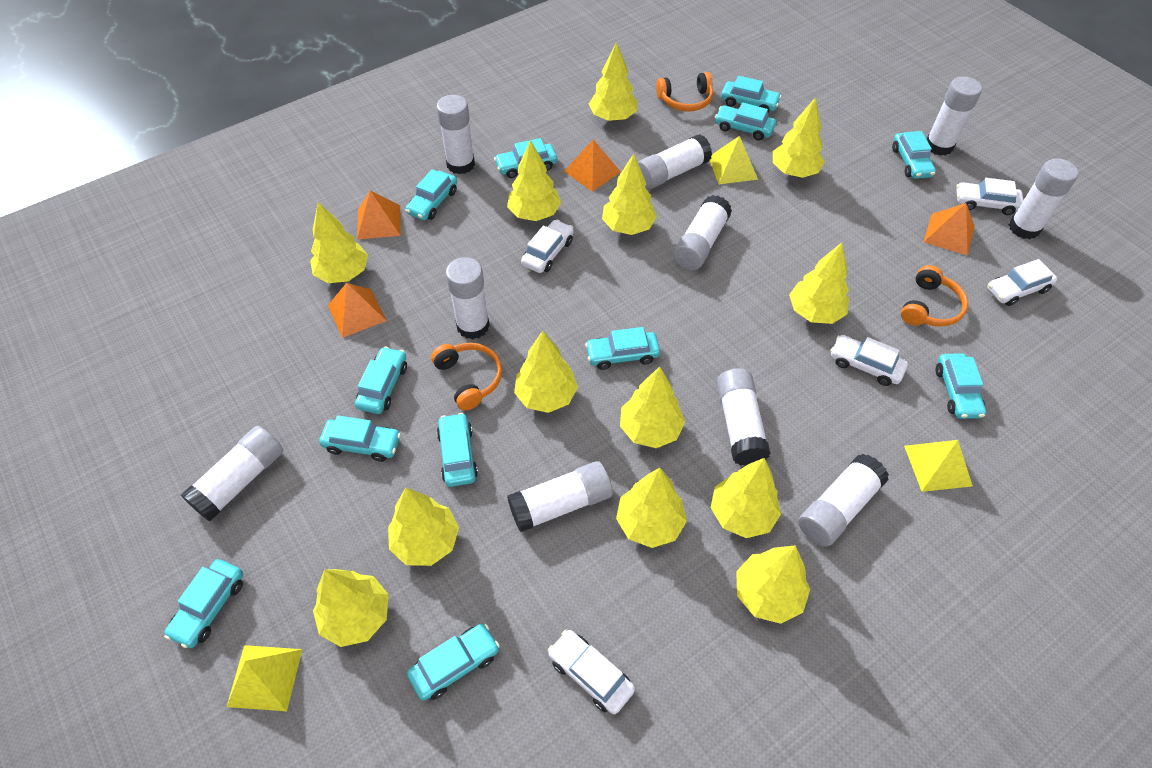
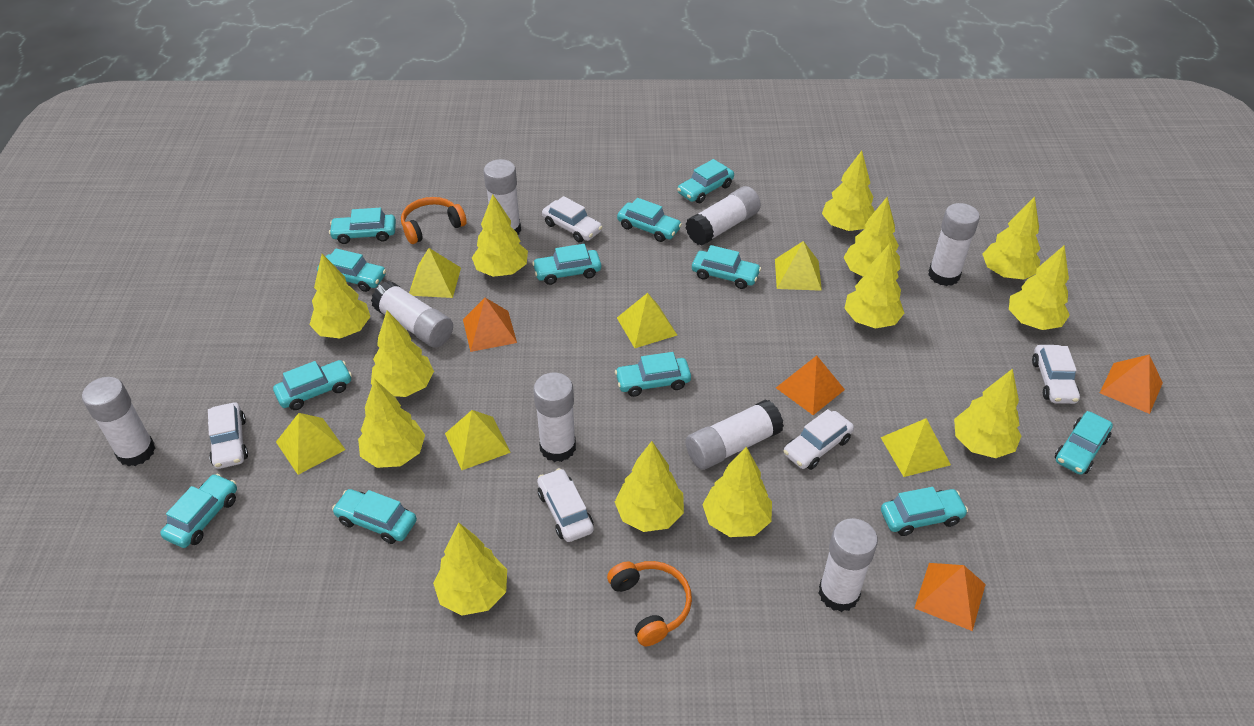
orange headphones: 3 -> 2
white glue stick: 10 -> 8
yellow pyramid: 3 -> 6

